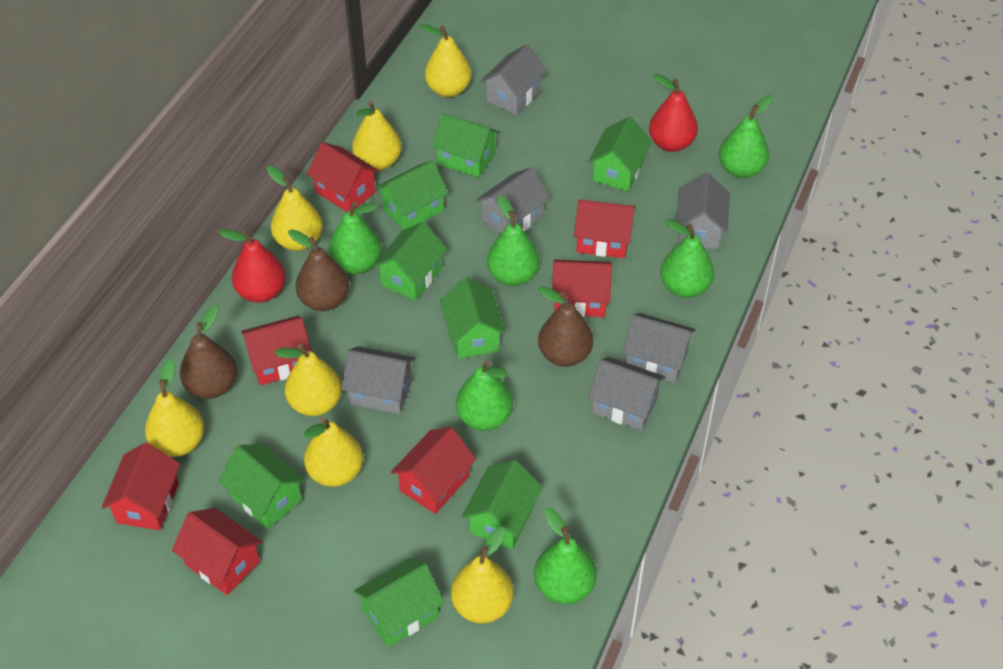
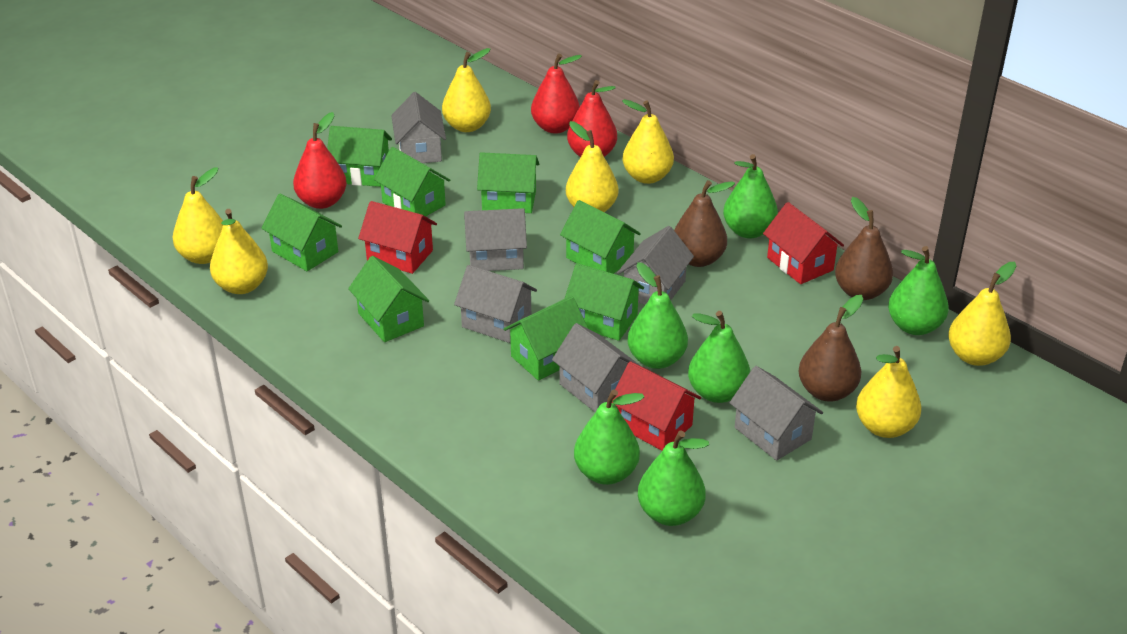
red house: 7 -> 3
red pear: 2 -> 3

